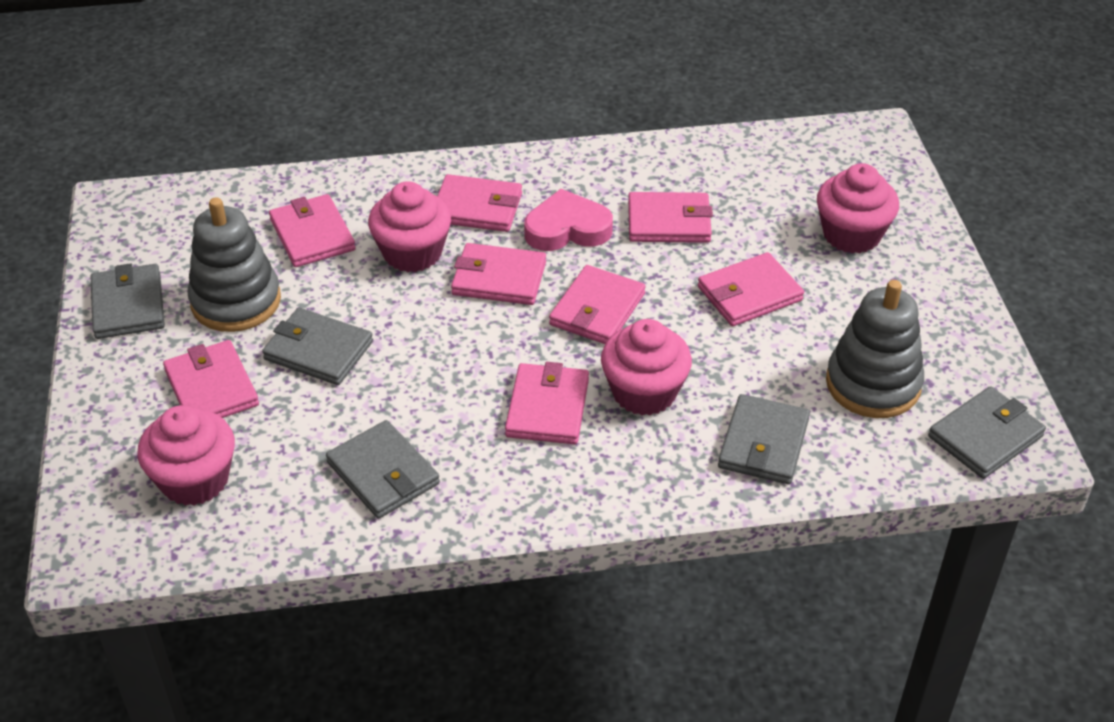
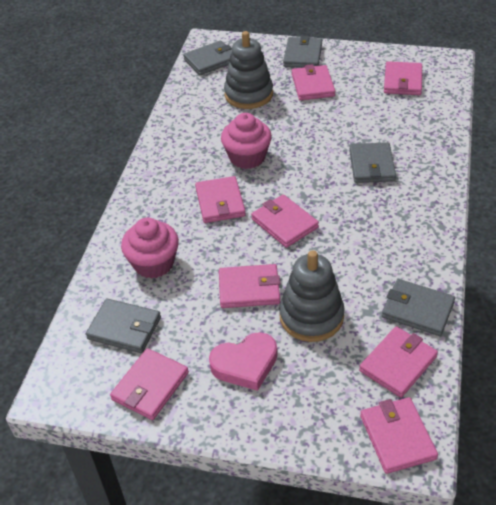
pink cupcake: 4 -> 2

